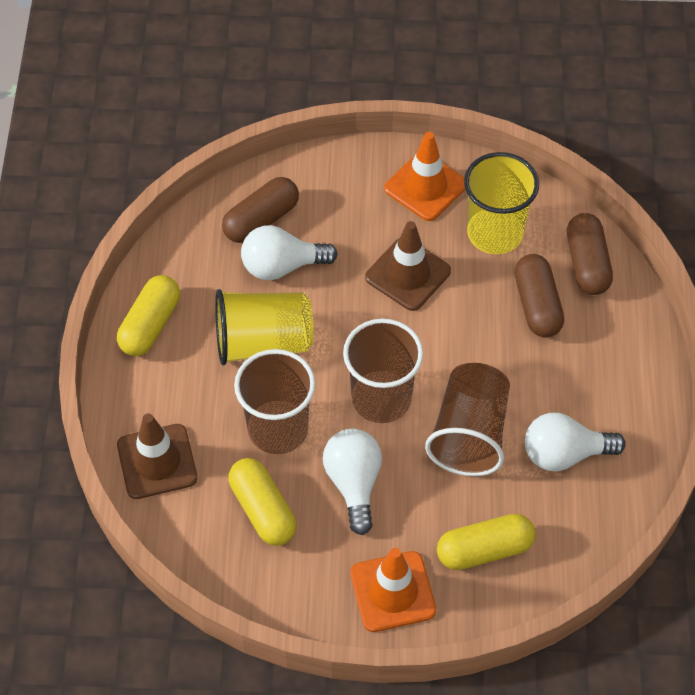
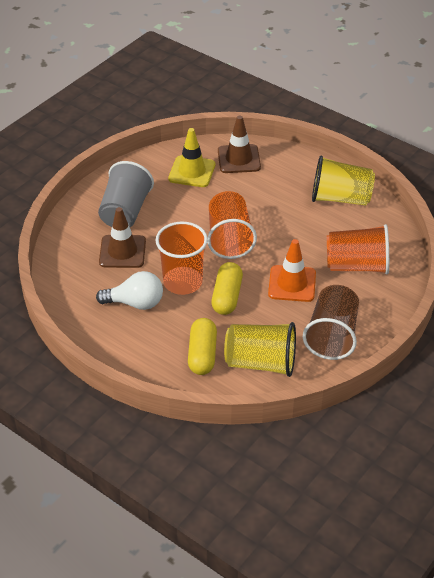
brown capsule: 3 -> 0
brown cup: 3 -> 1
grey cup: 0 -> 1
orange cup: 0 -> 3
orange traffic cone: 2 -> 1
white light bulb: 3 -> 1
yellow capsule: 3 -> 2
yellow traffic cone: 0 -> 1

